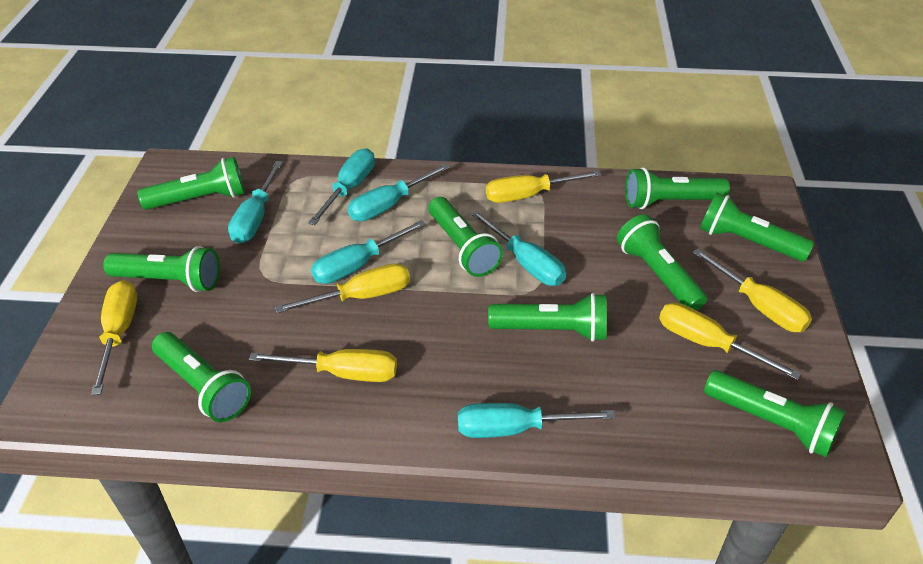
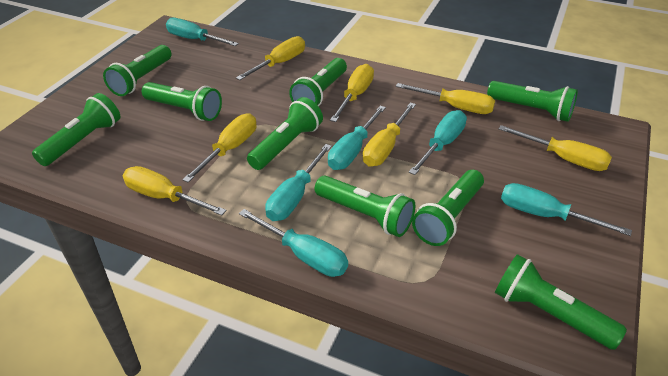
yellow screwdriver: 6 -> 7

